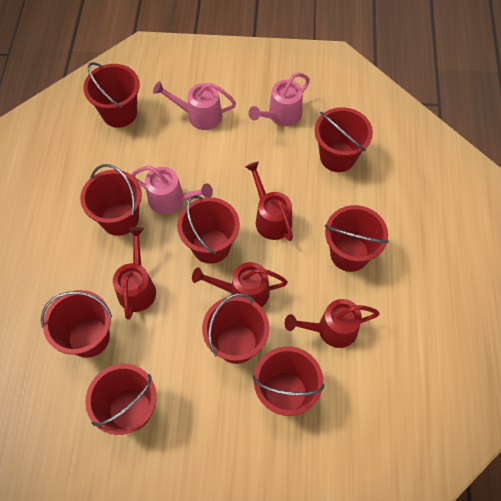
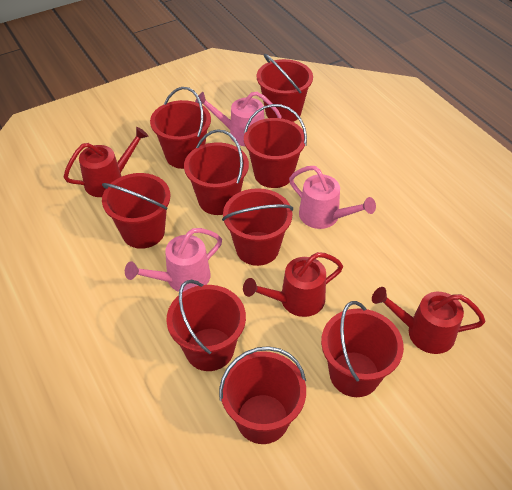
red watering can: 4 -> 3

